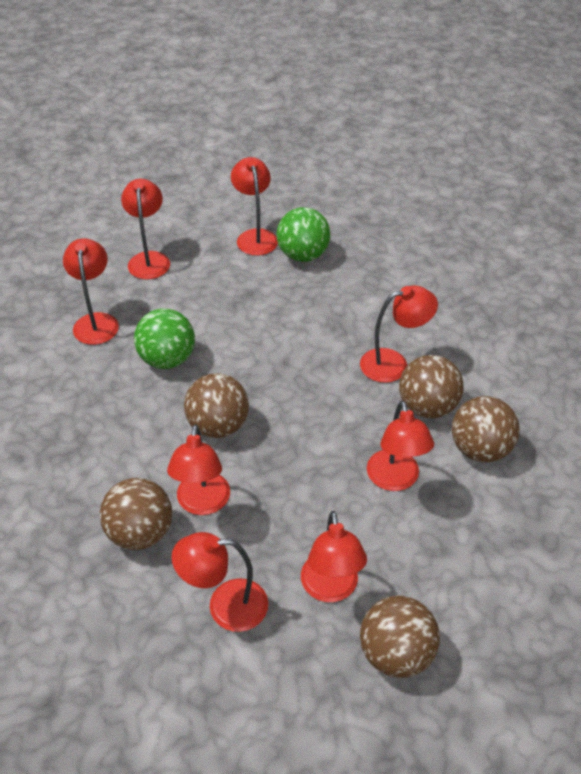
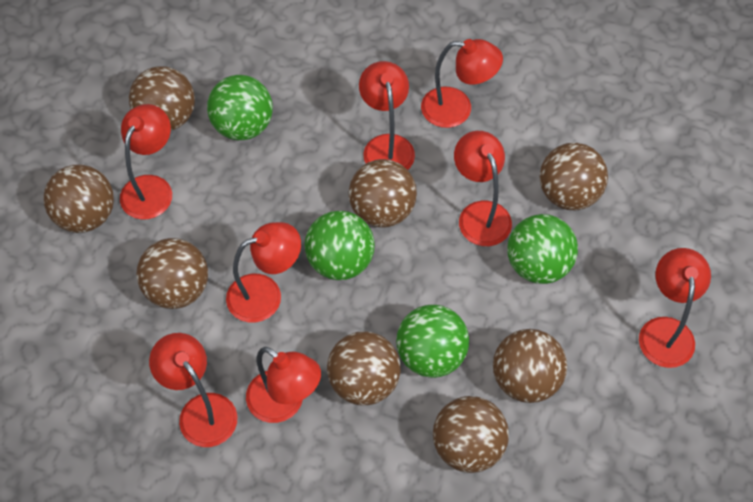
brown ball: 5 -> 8
green ball: 2 -> 4

